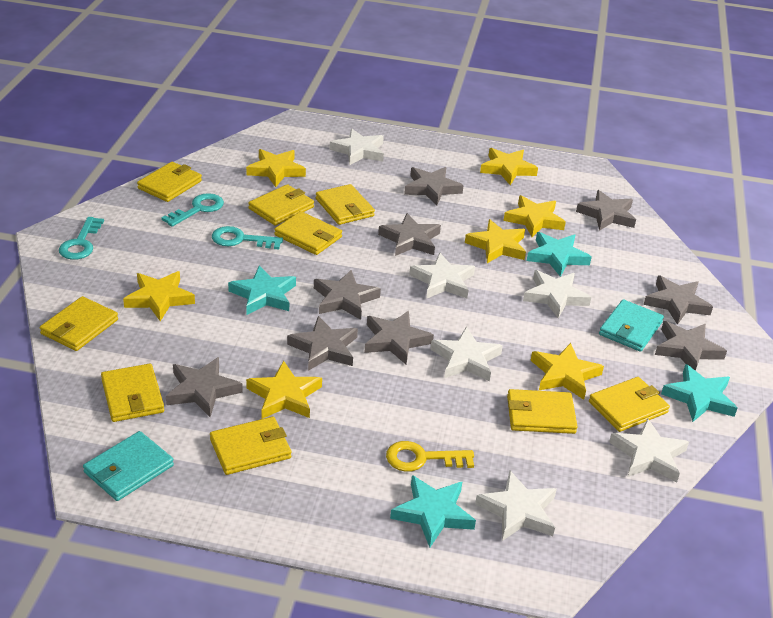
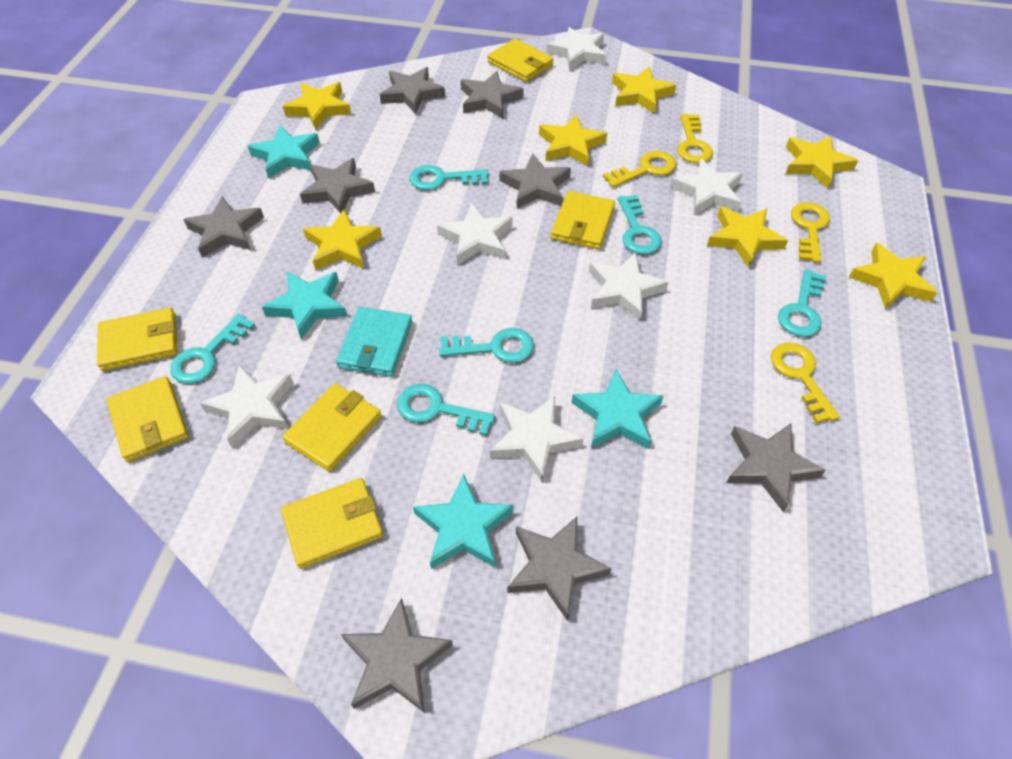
grey star: 9 -> 8
turquoise key: 3 -> 6
turquoise wallet: 2 -> 1
yellow key: 1 -> 4
yellow wallet: 9 -> 6

